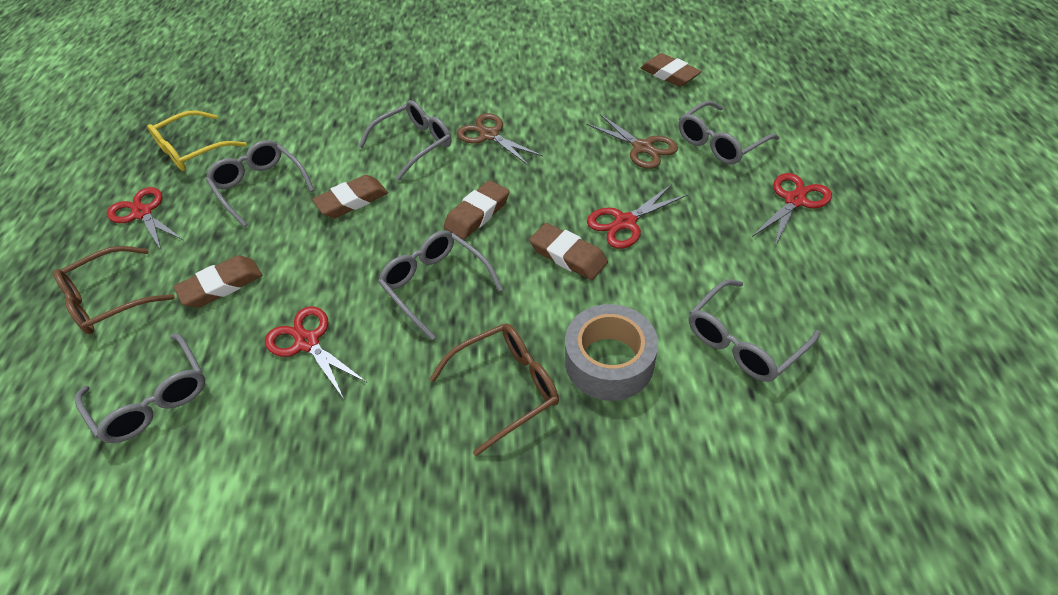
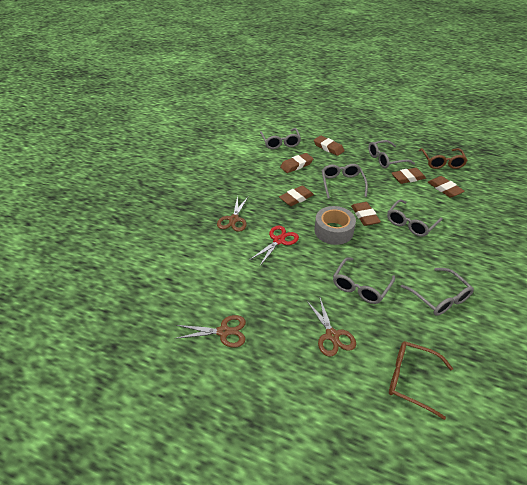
brown eraser: 5 -> 6
brown scissors: 2 -> 3
red scissors: 4 -> 1
yellow glasses: 1 -> 0

